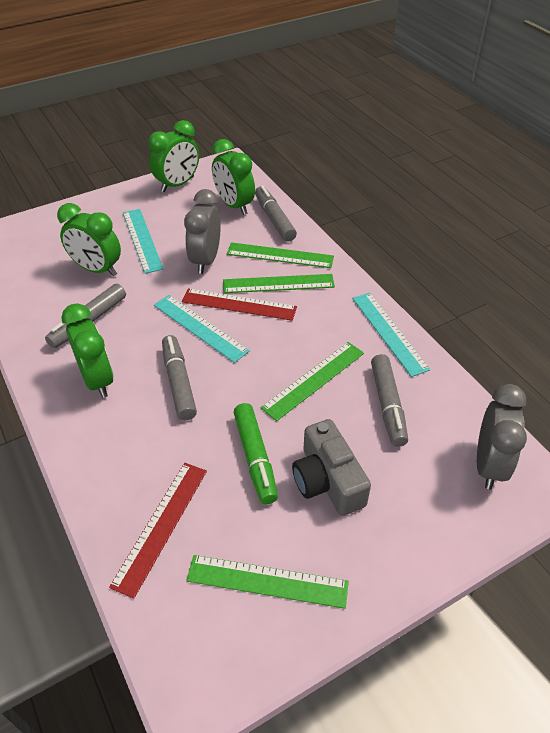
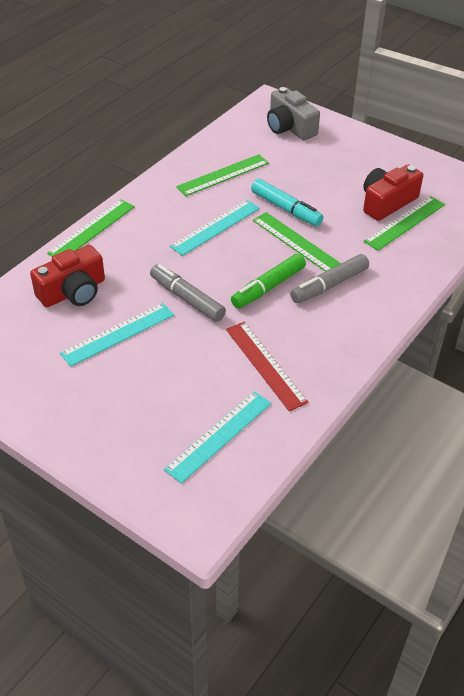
green clock: 4 -> 0
grey clock: 2 -> 0
grey marker: 4 -> 2
red camera: 0 -> 2
red ruler: 2 -> 1
turquoise marker: 0 -> 1

